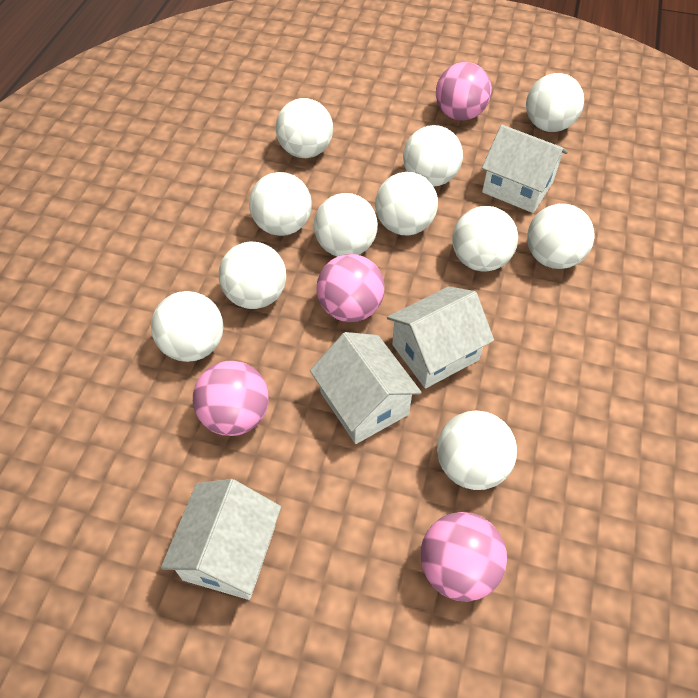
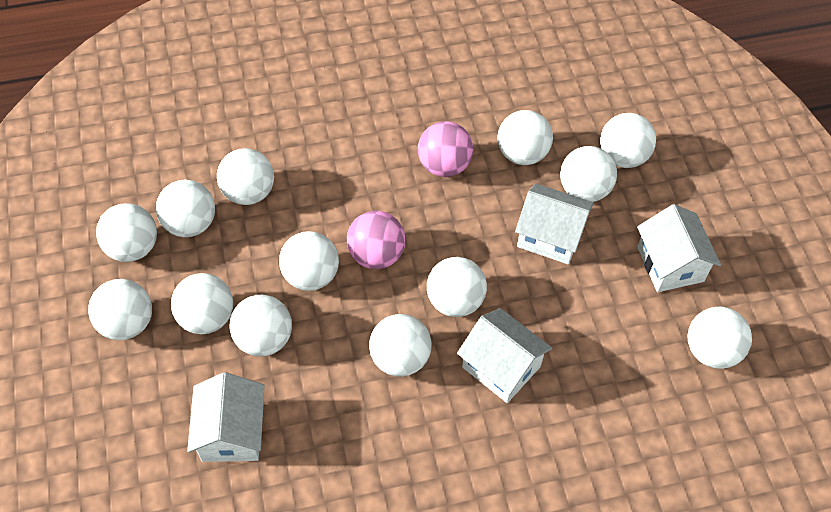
pink ball: 4 -> 2
white ball: 11 -> 13

